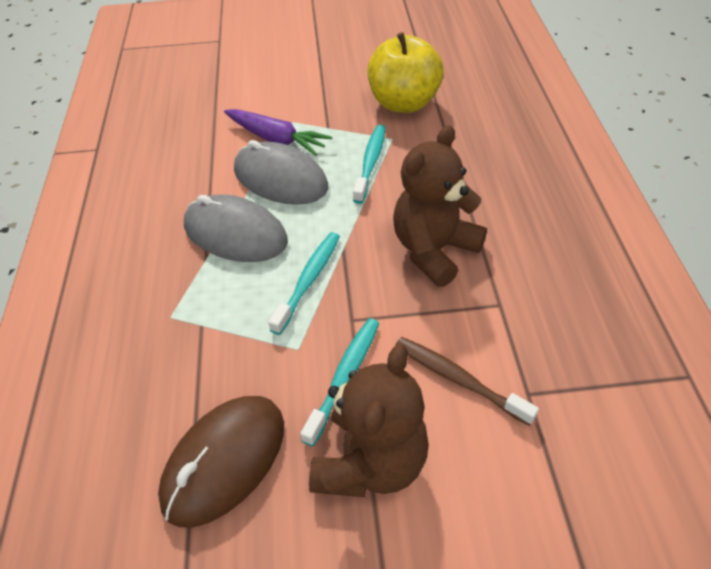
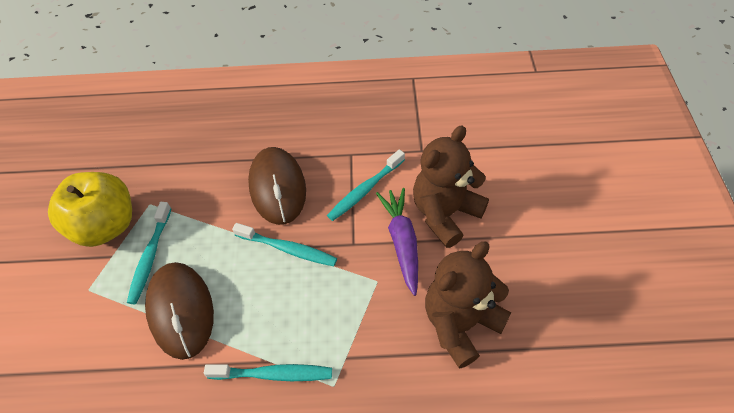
brown mouse: 1 -> 2
brown toothbrush: 1 -> 0
grey mouse: 2 -> 0
turquoise toothbrush: 3 -> 4

